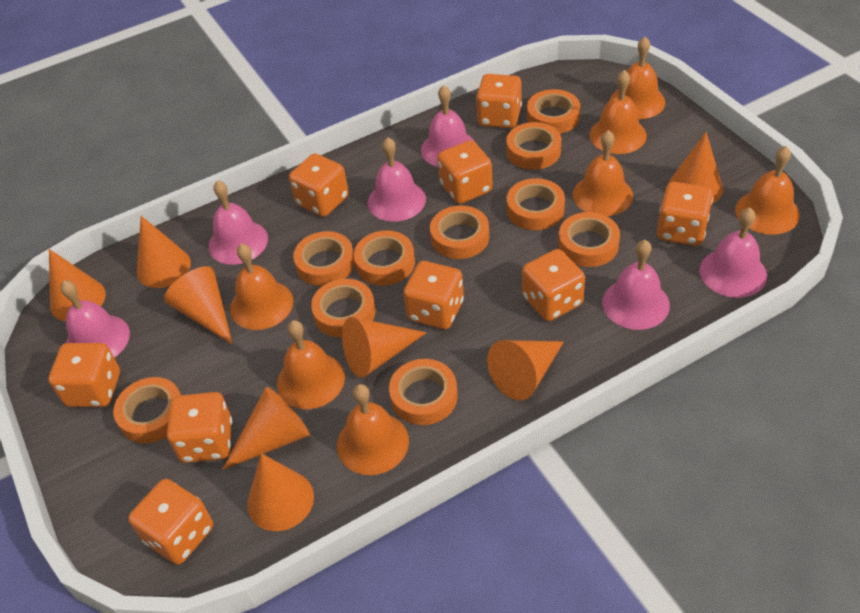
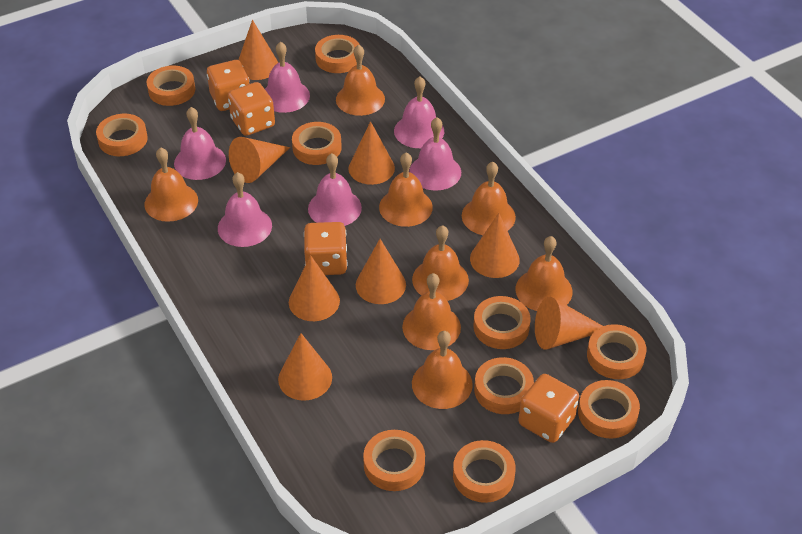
orange bell: 7 -> 8
orange dice: 9 -> 4

